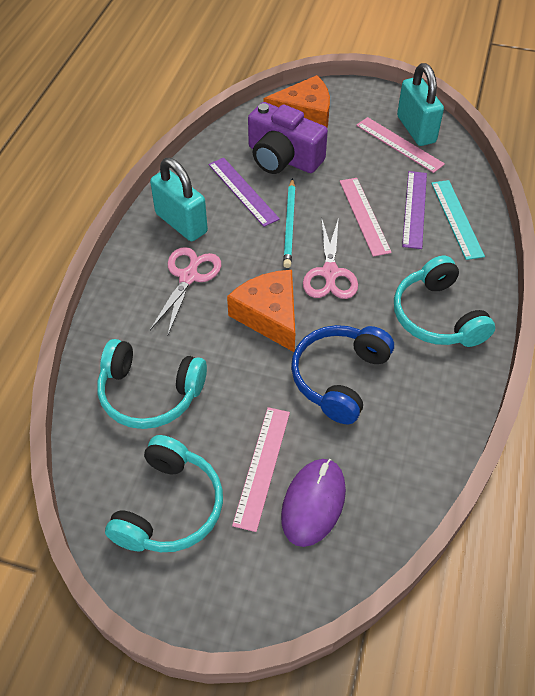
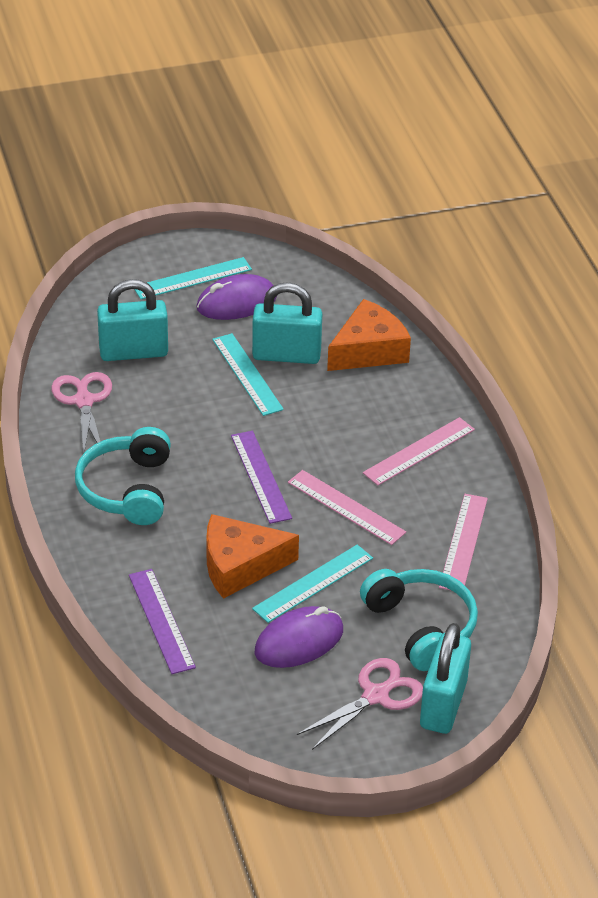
blue headphones: 1 -> 0
purple camera: 1 -> 0
purple mouse: 1 -> 2
turquoise headphones: 3 -> 2
turquoise padlock: 2 -> 3
turquoise pencil: 1 -> 0
turquoise ruler: 1 -> 3

